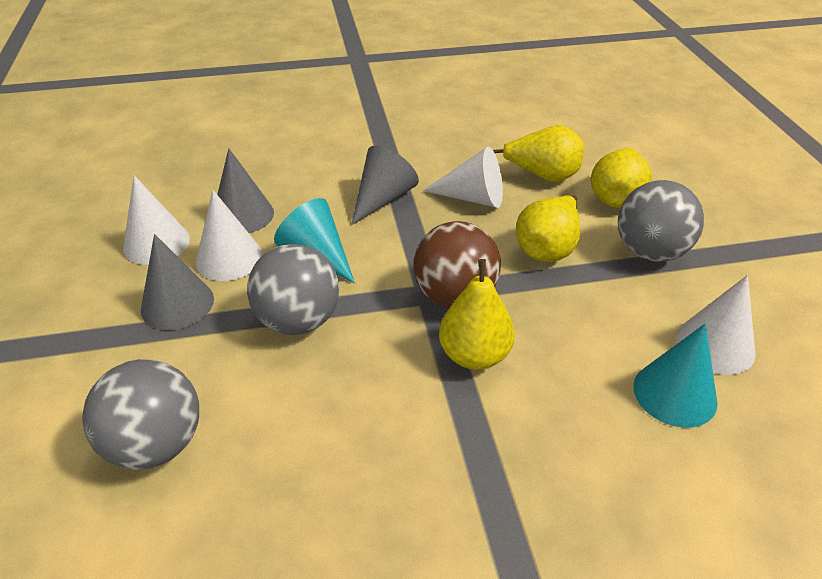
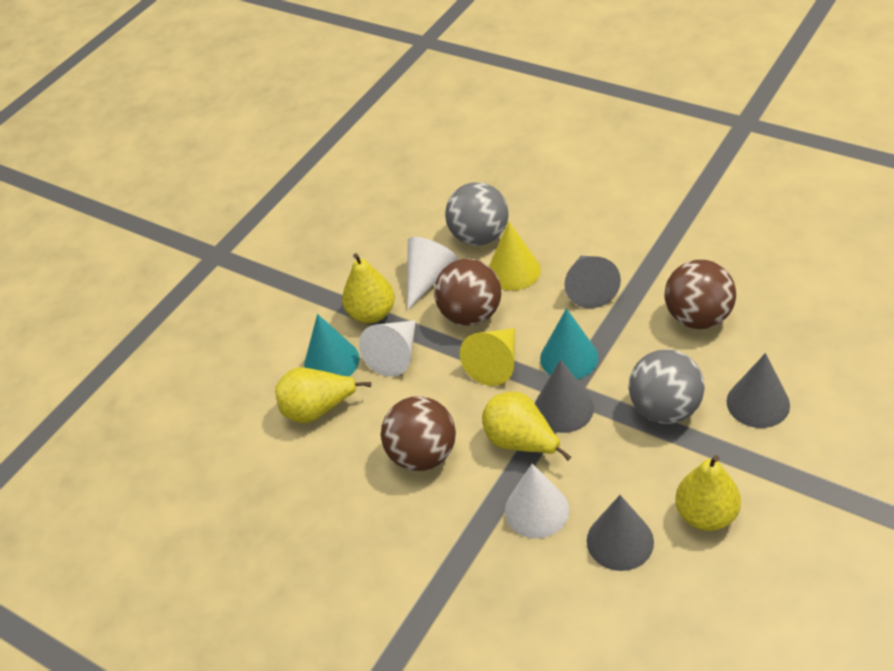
brown ball: 1 -> 3
grey ball: 3 -> 2
grey cone: 3 -> 4
white cone: 4 -> 3
yellow cone: 0 -> 2

